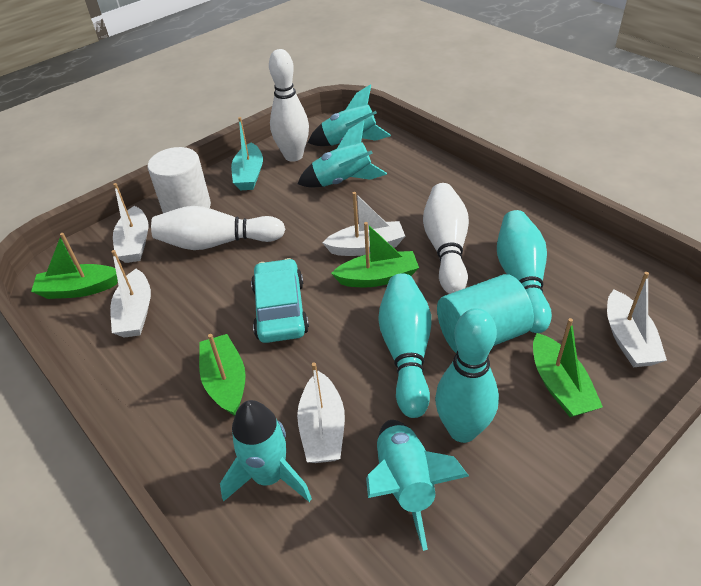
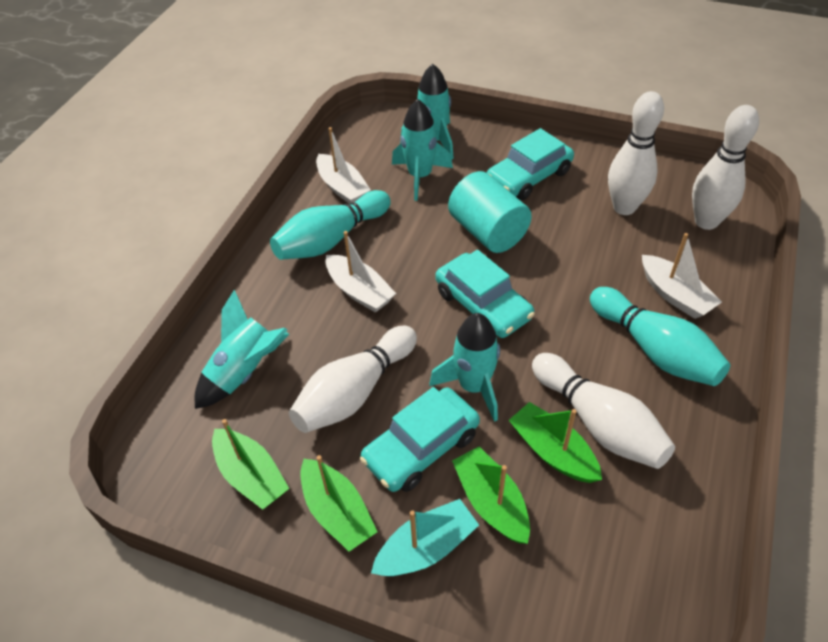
turquoise bowling pin: 3 -> 2
turquoise car: 1 -> 3
white boat: 5 -> 3
white bowling pin: 3 -> 4
white cylinder: 1 -> 0

